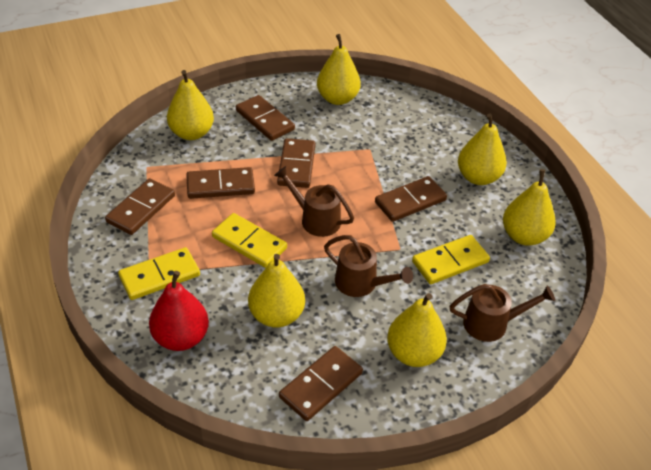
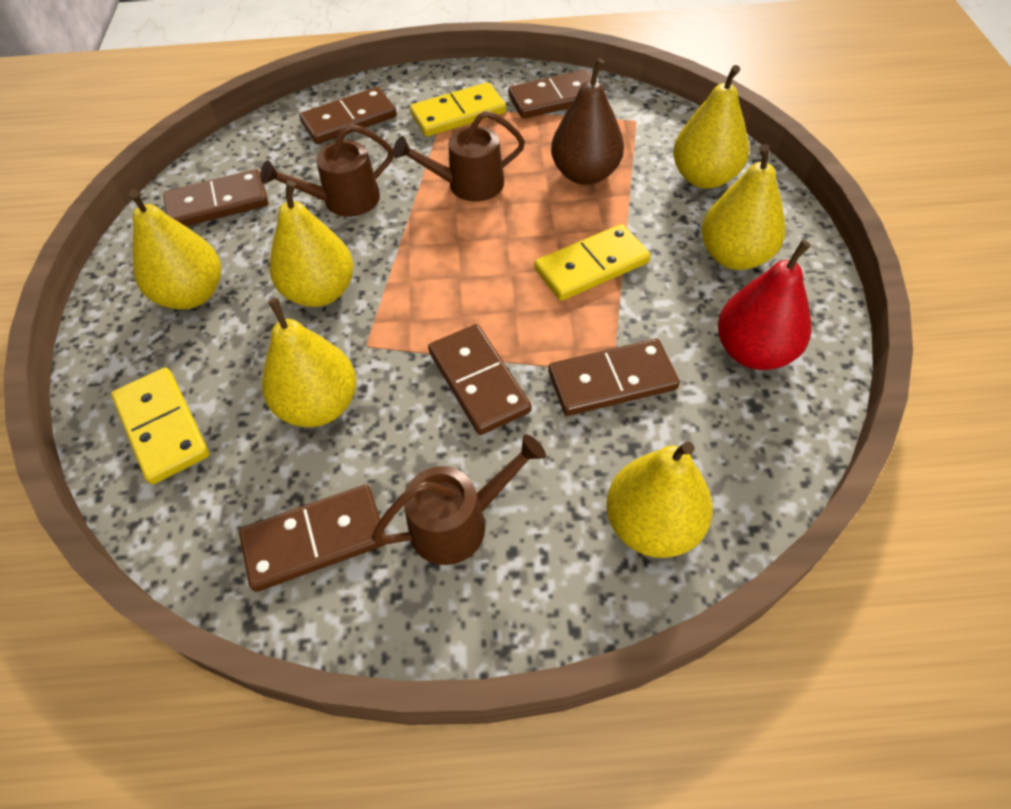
brown pear: 0 -> 1

